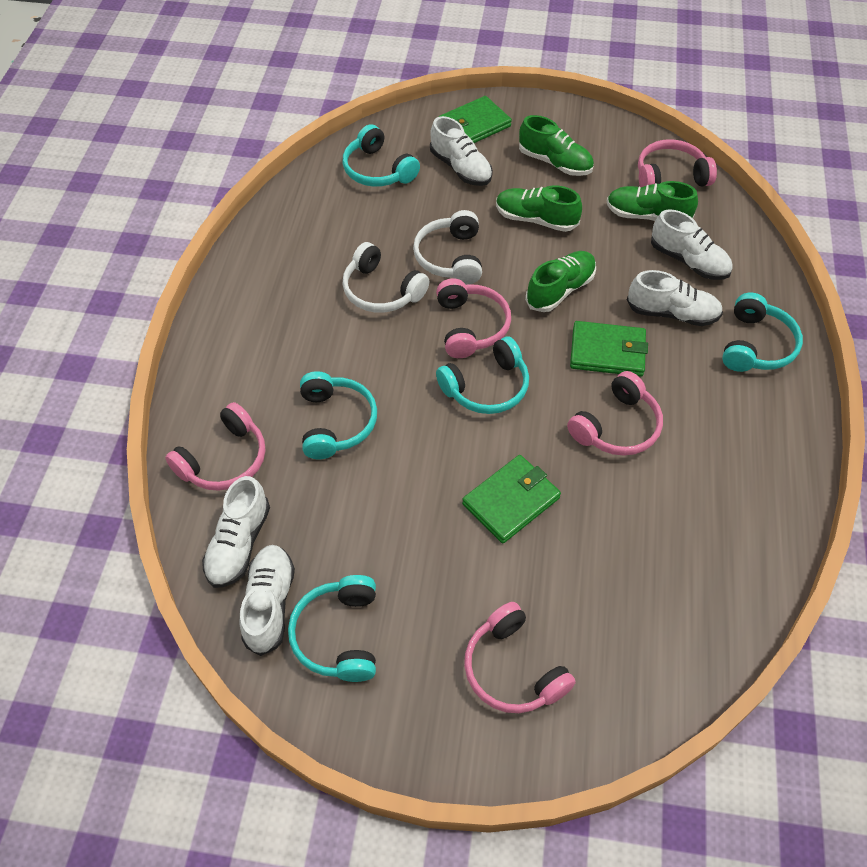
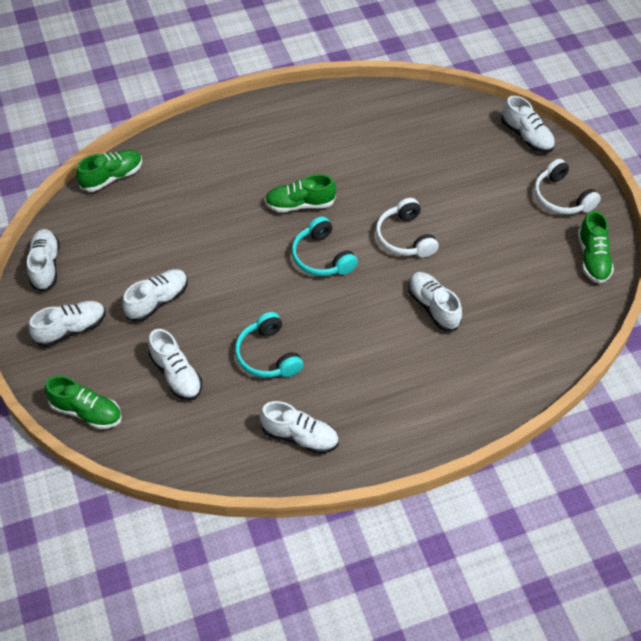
green wallet: 3 -> 0
pink headphones: 5 -> 0
turquoise headphones: 5 -> 2
white shoe: 5 -> 7

